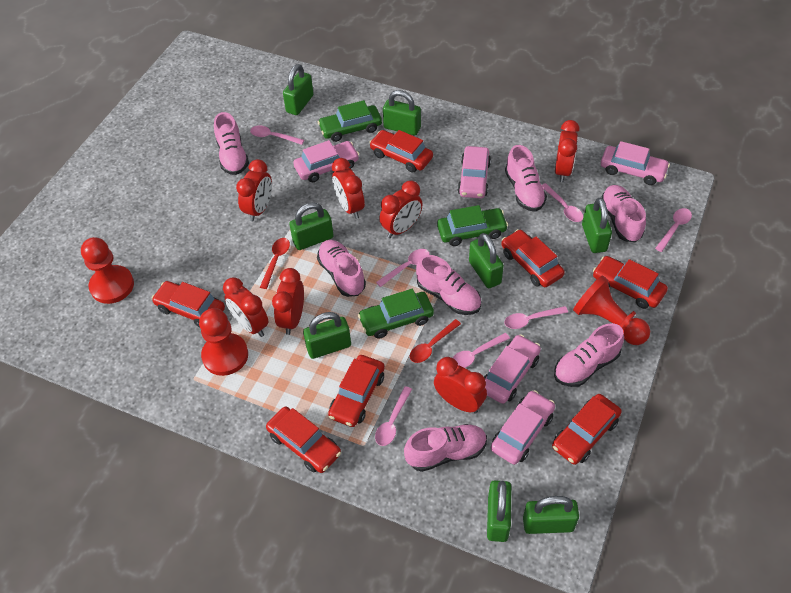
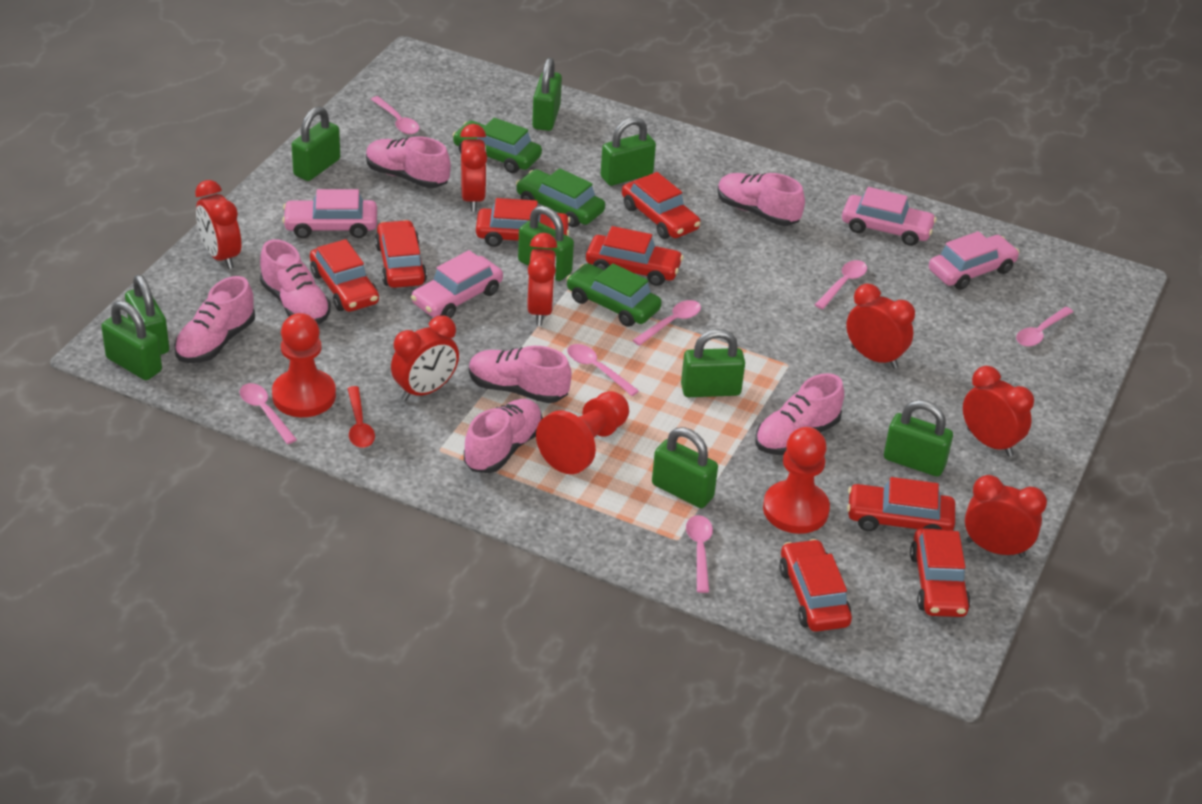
green padlock: 8 -> 9
pink car: 5 -> 4
red car: 7 -> 8
red spoon: 2 -> 1

